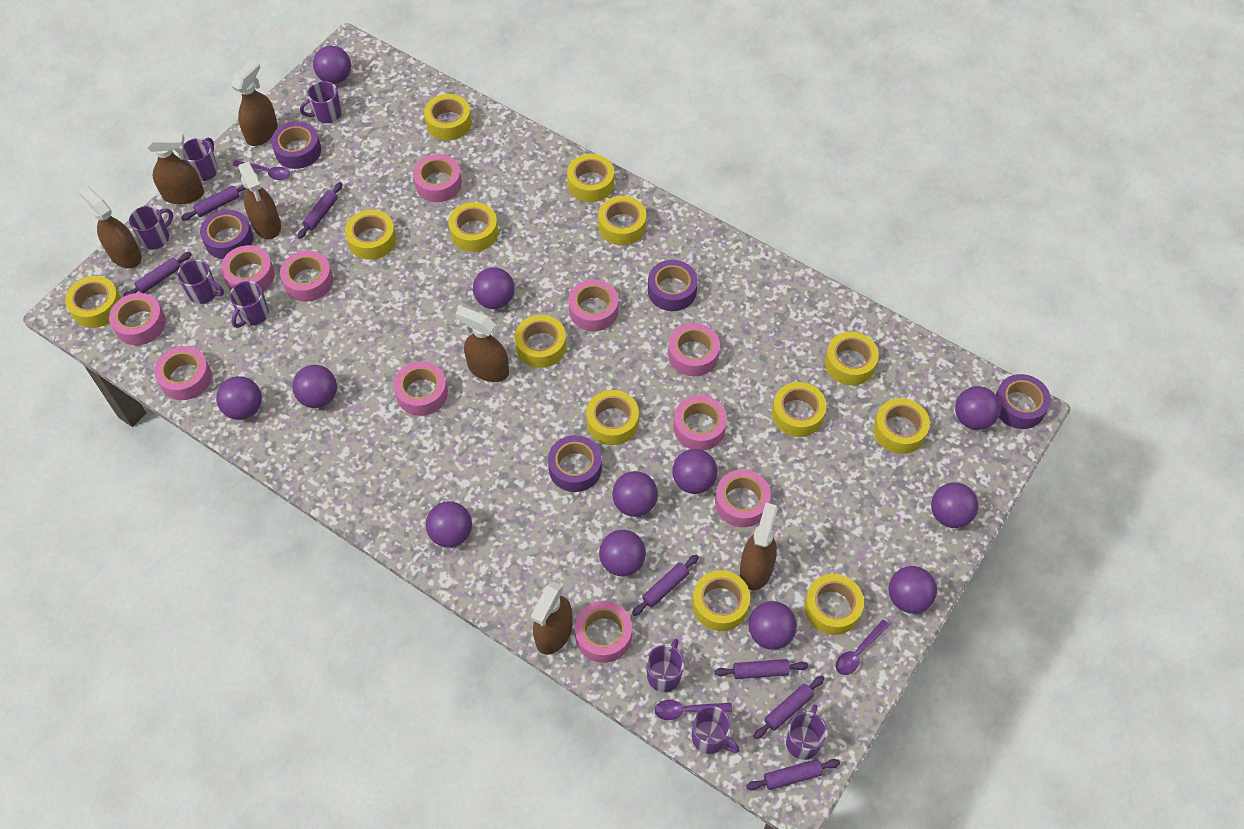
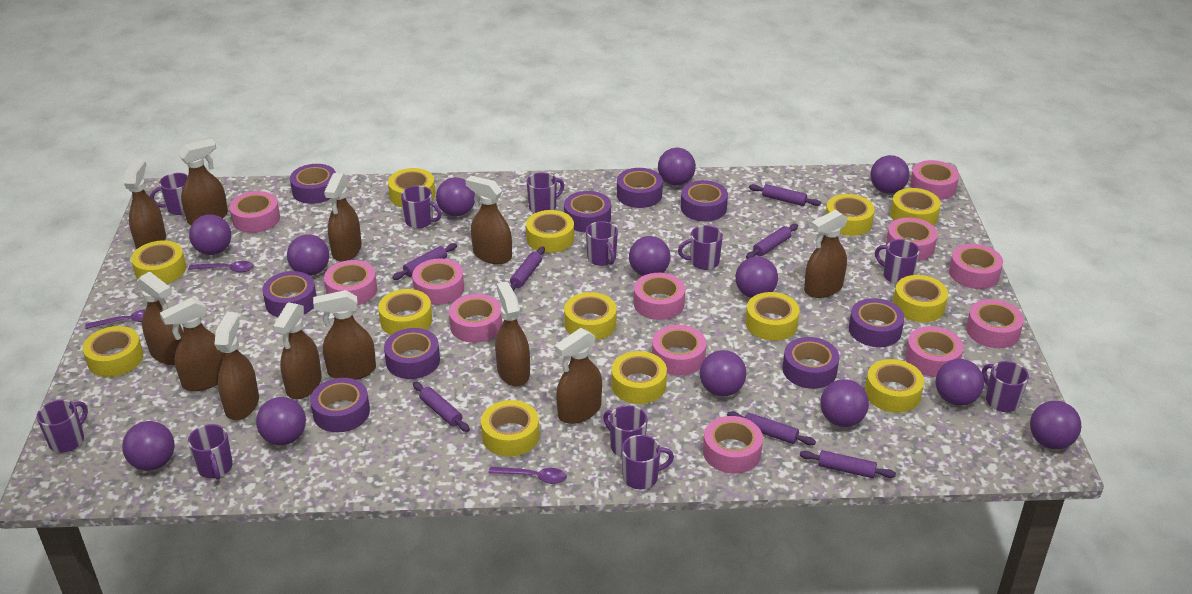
brown spray bottle: 7 -> 12
pink tape: 11 -> 12
purple ball: 12 -> 13
purple mug: 8 -> 11
purple tape: 5 -> 9

